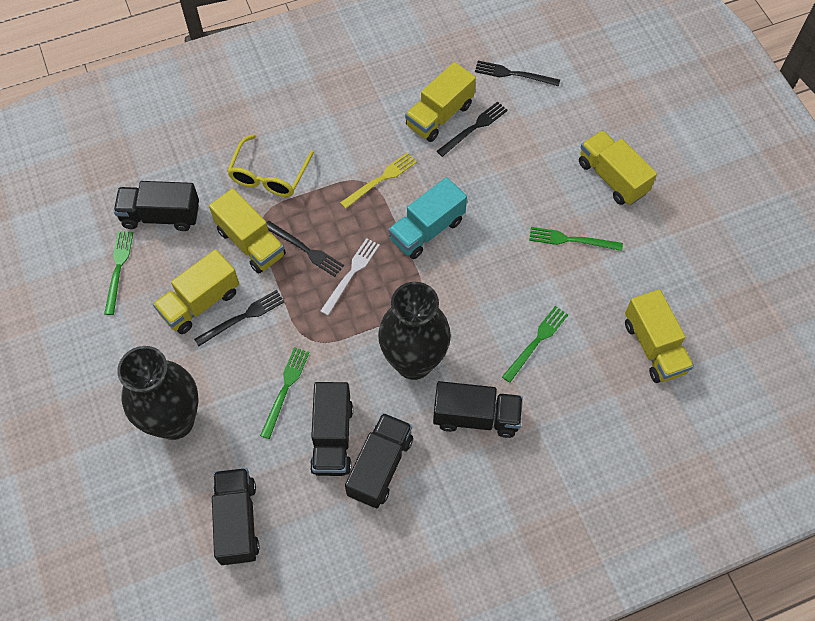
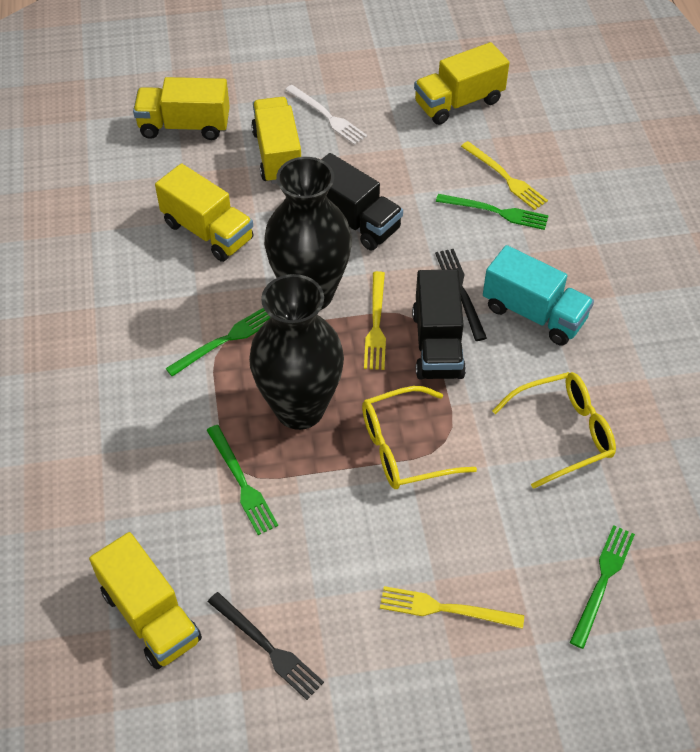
black fork: 4 -> 2
black truck: 5 -> 2
yellow fork: 1 -> 3
yellow glasses: 1 -> 2

